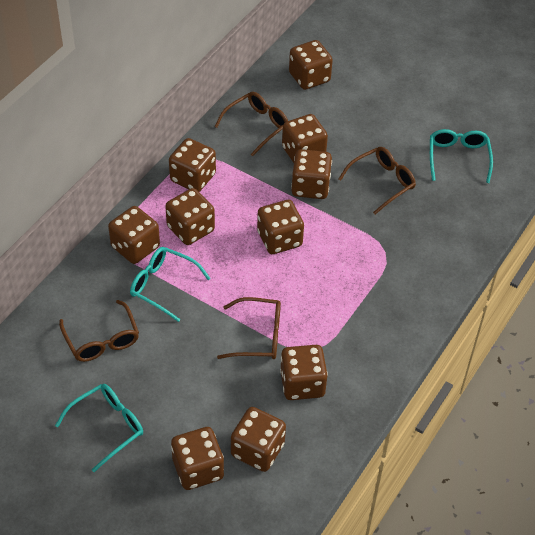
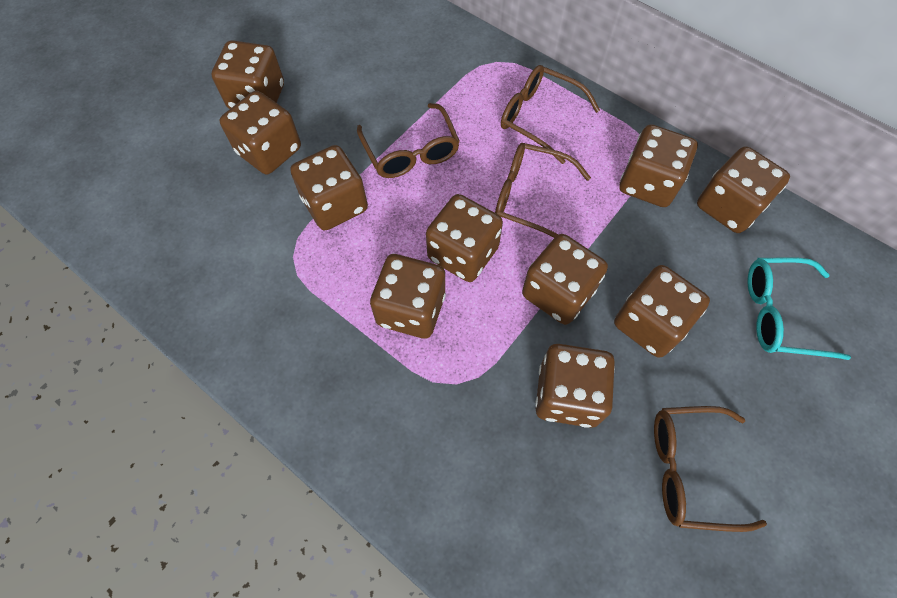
turquoise glasses: 3 -> 1

